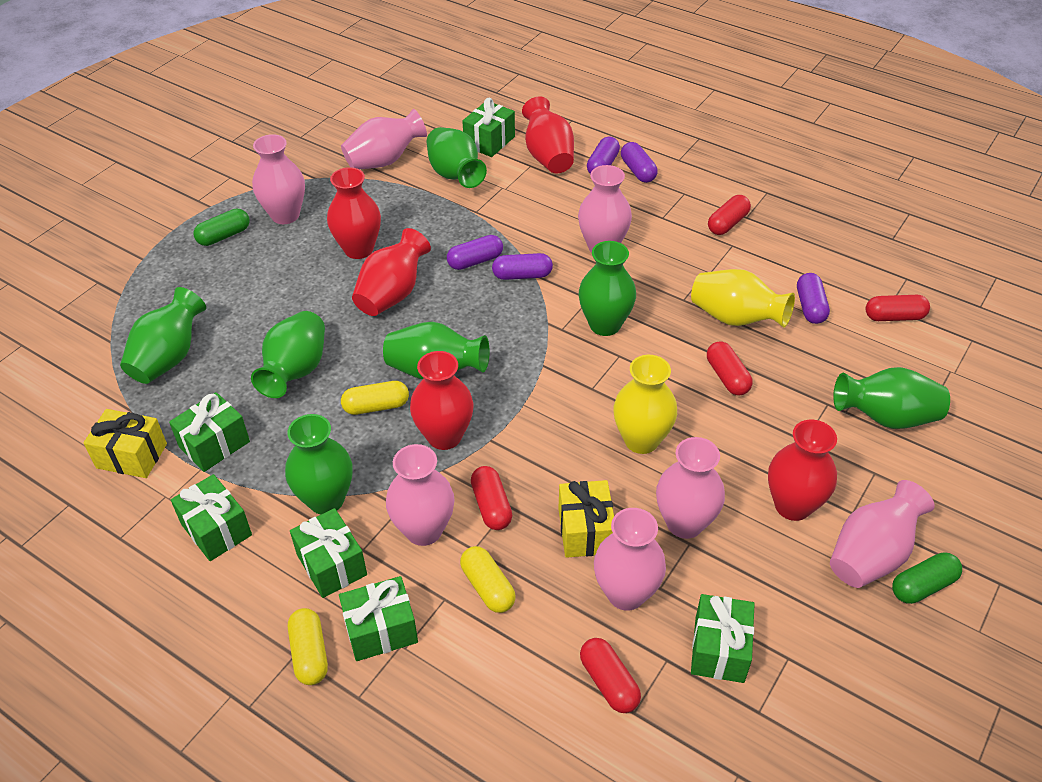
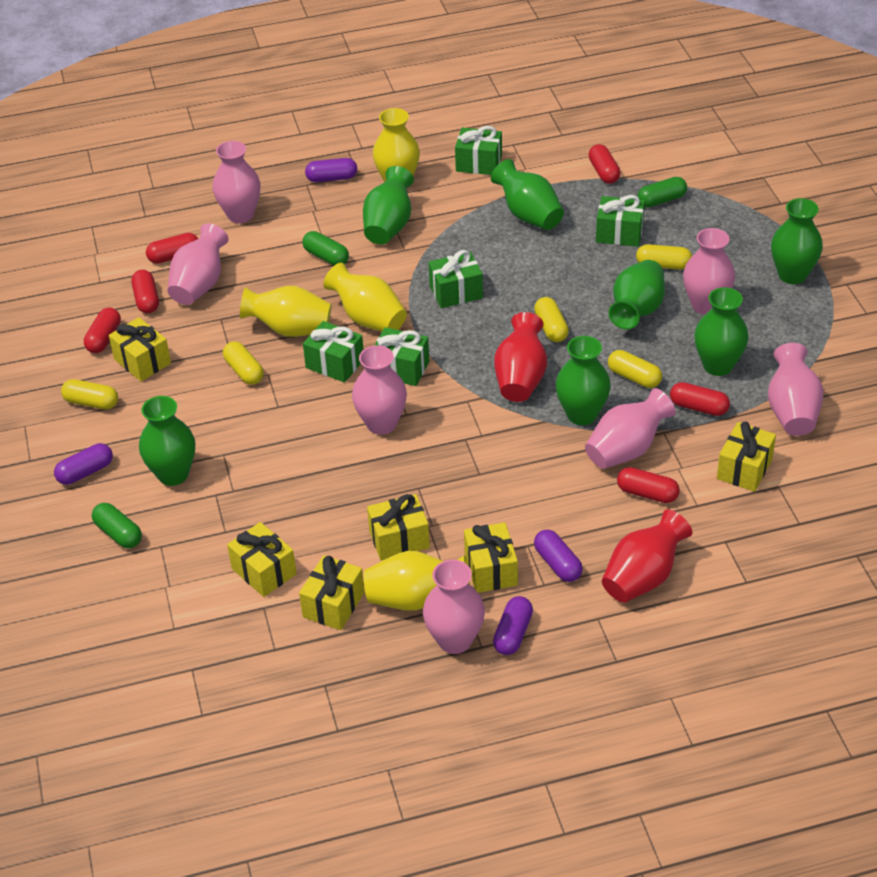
green capsule: 2 -> 3
green gift: 6 -> 5
purple capsule: 5 -> 4
red capsule: 5 -> 6
red vase: 5 -> 2
yellow capsule: 3 -> 5
yellow gift: 2 -> 6
yellow vase: 2 -> 4

